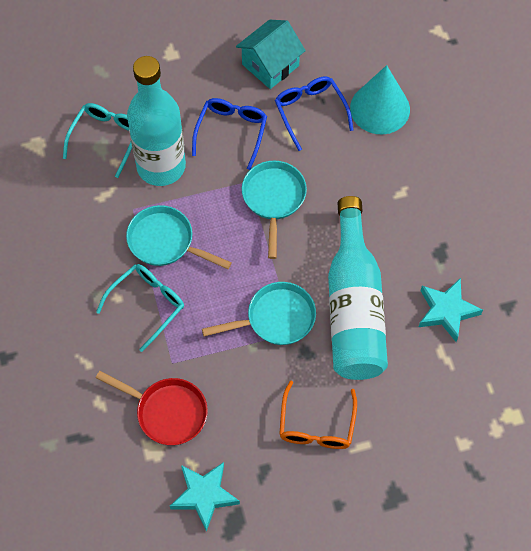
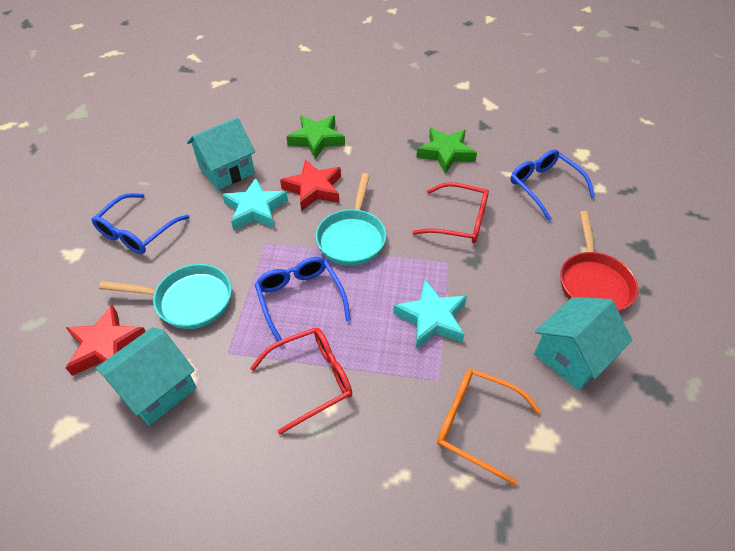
blue glasses: 2 -> 3
green star: 0 -> 2
red glasses: 0 -> 2
red star: 0 -> 2
turquoise bottle: 2 -> 0
turquoise cone: 1 -> 0
turquoise glasses: 2 -> 0
turquoise house: 1 -> 3
turquoise pan: 3 -> 2

